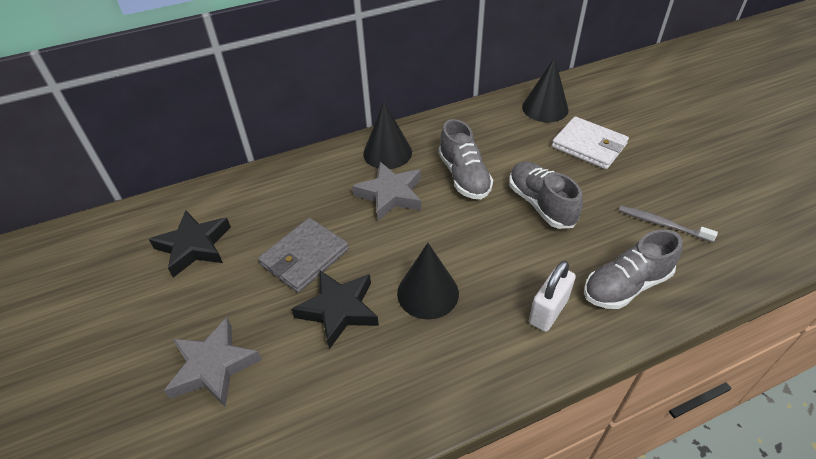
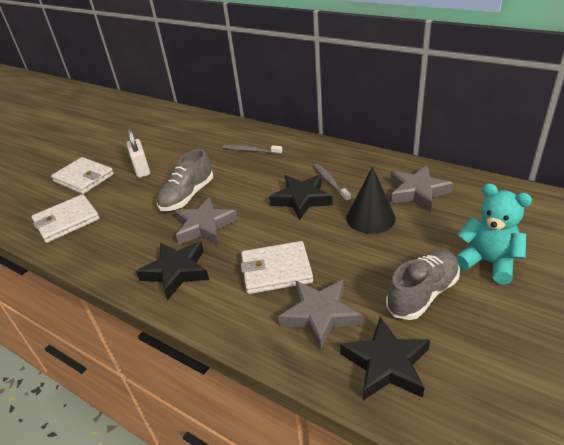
black cone: 3 -> 1
black star: 2 -> 3
grey shoe: 3 -> 2
grey star: 2 -> 3
grey toothbrush: 1 -> 2
grey wallet: 1 -> 0
turquoise teddy bear: 0 -> 1
white wallet: 1 -> 3

